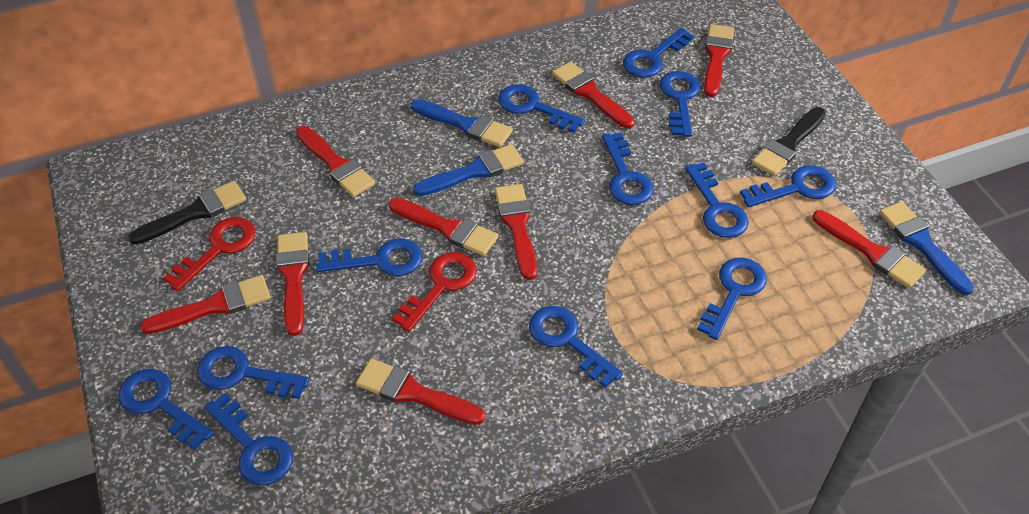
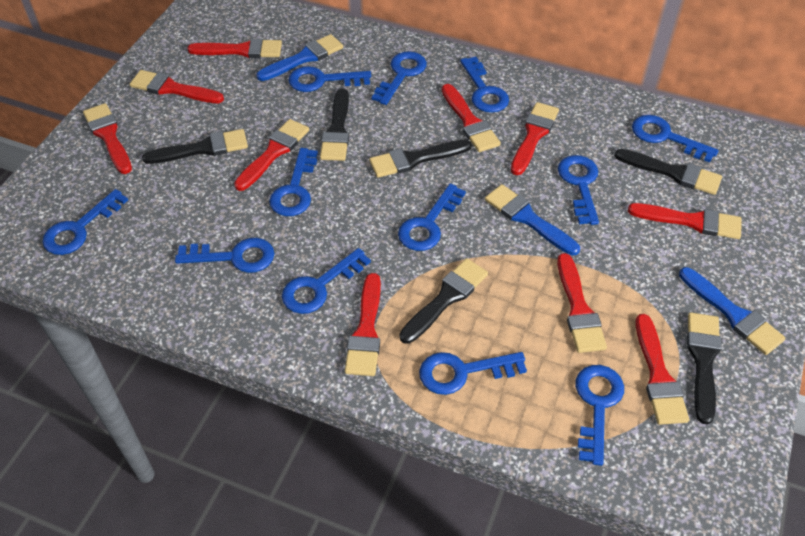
black brush: 2 -> 6
red brush: 9 -> 10
red key: 2 -> 0

